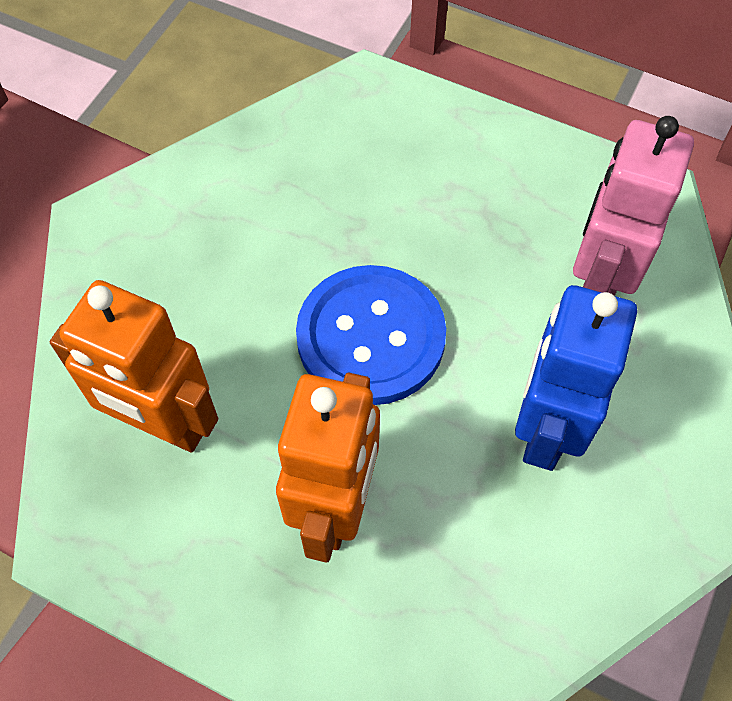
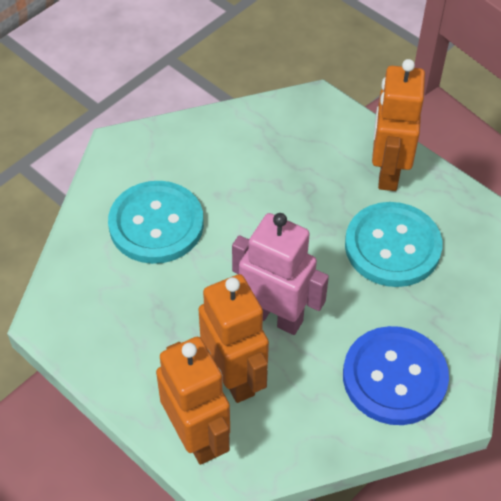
blue robot: 1 -> 0
orange robot: 2 -> 3
turquoise button: 0 -> 2

